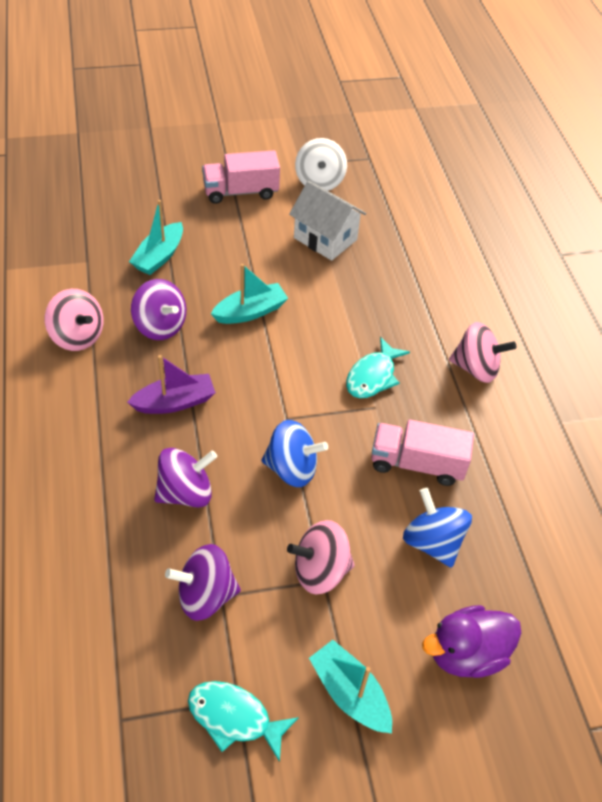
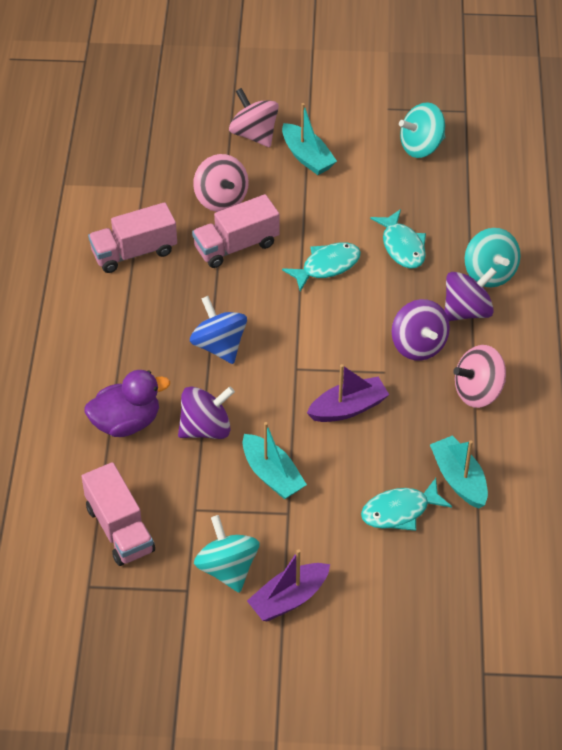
blue spinning top: 2 -> 1
pink truck: 2 -> 3
purple boat: 1 -> 2
turquoise fish: 2 -> 3
turquoise spinning top: 0 -> 3
white house: 1 -> 0
white spinning top: 1 -> 0

